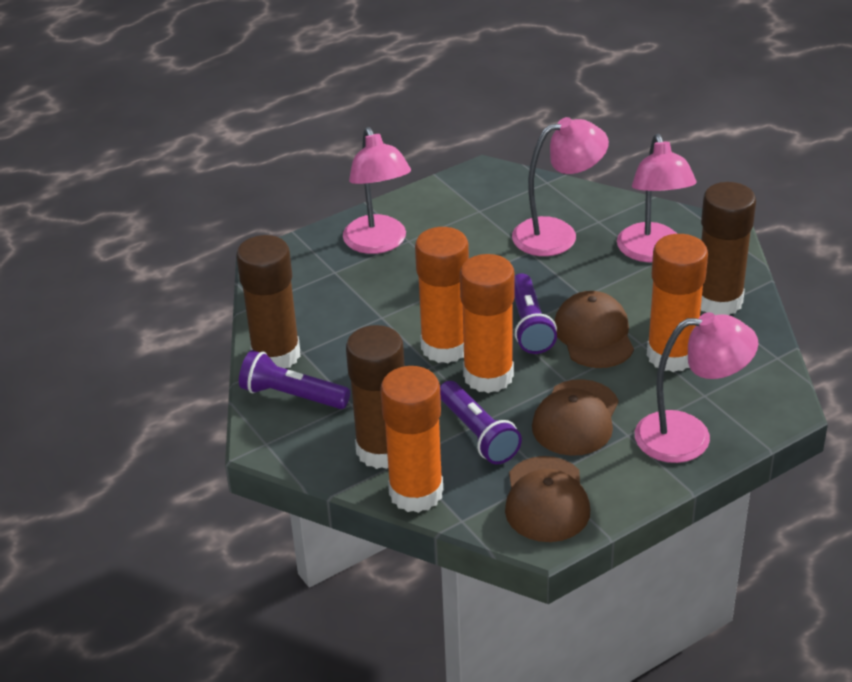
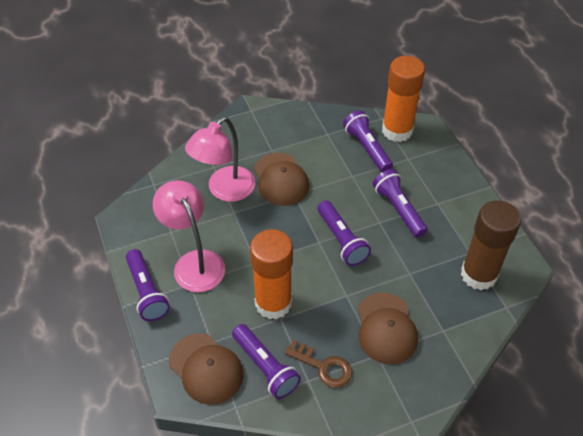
brown glue stick: 3 -> 1
brown key: 0 -> 1
orange glue stick: 4 -> 2
pink lamp: 4 -> 2
purple flashlight: 3 -> 5

